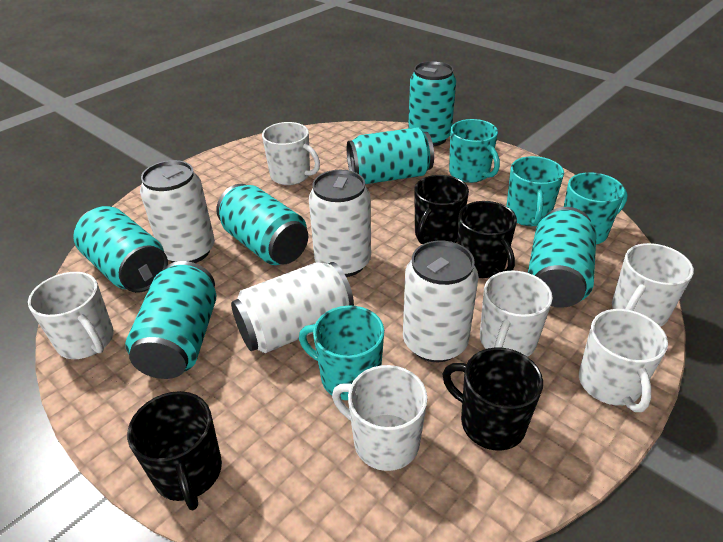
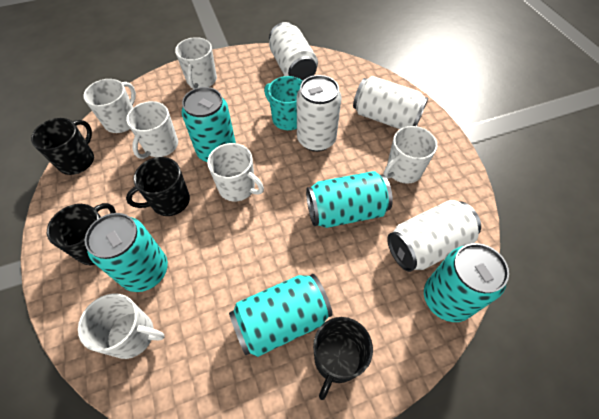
turquoise can: 6 -> 5
turquoise mug: 4 -> 1

